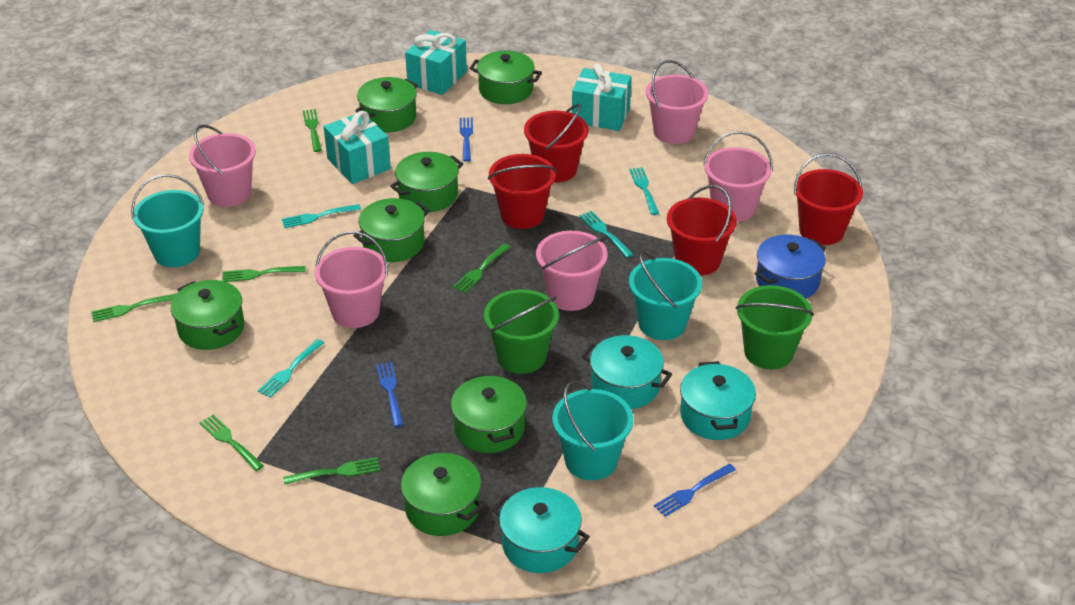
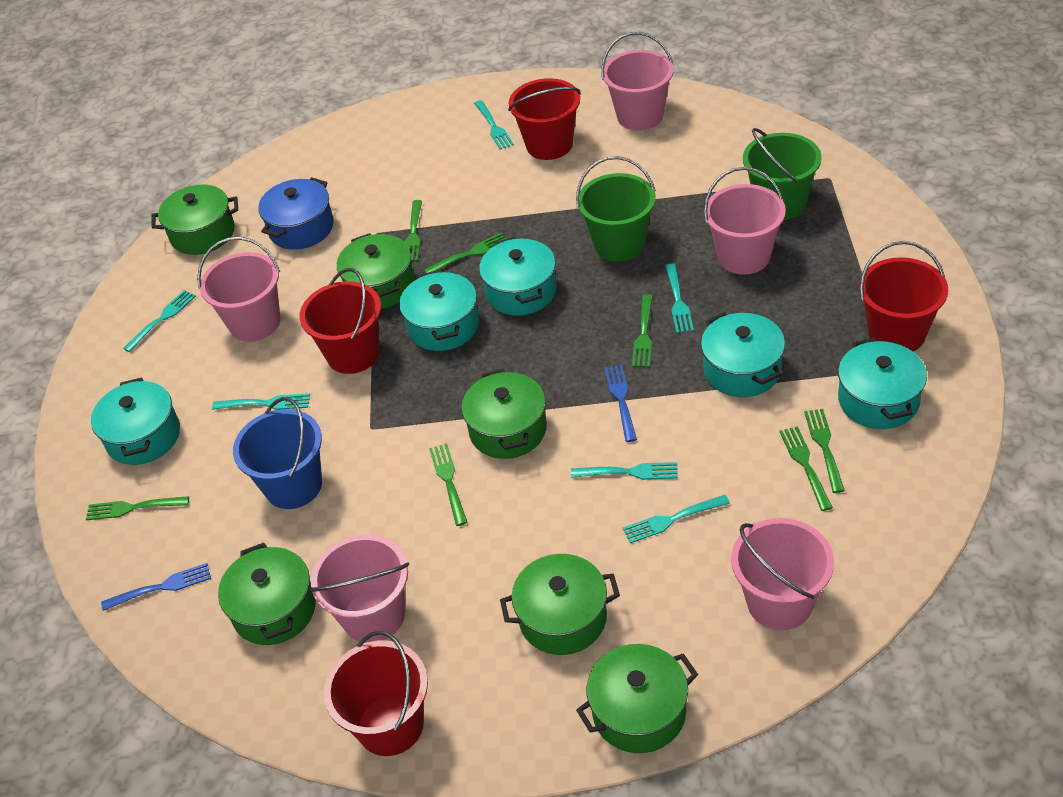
blue bucket: 0 -> 1
blue fork: 3 -> 2
green fork: 6 -> 7
green pot: 7 -> 6
turquoise bucket: 3 -> 0
turquoise fork: 4 -> 6
turquoise gift: 3 -> 0
turquoise pot: 3 -> 5

